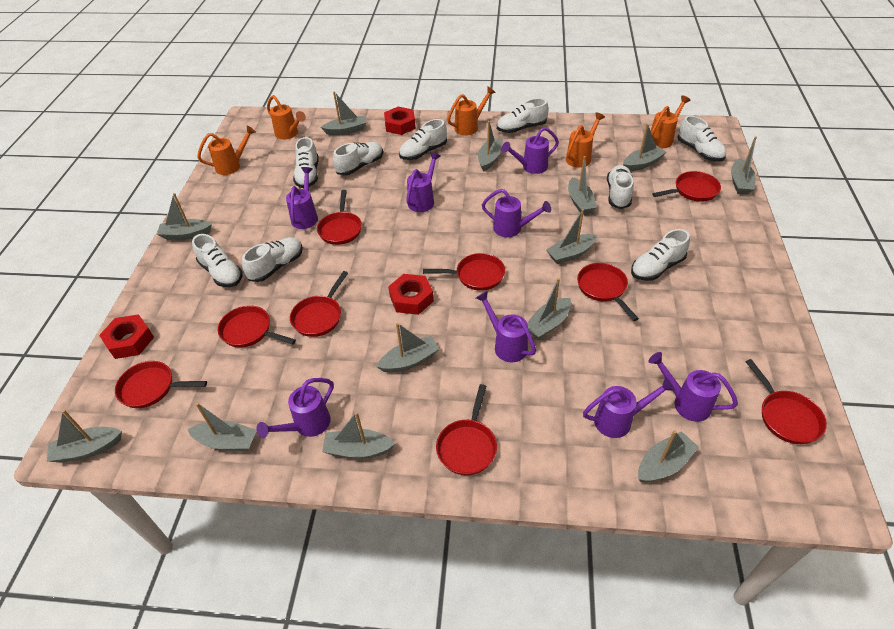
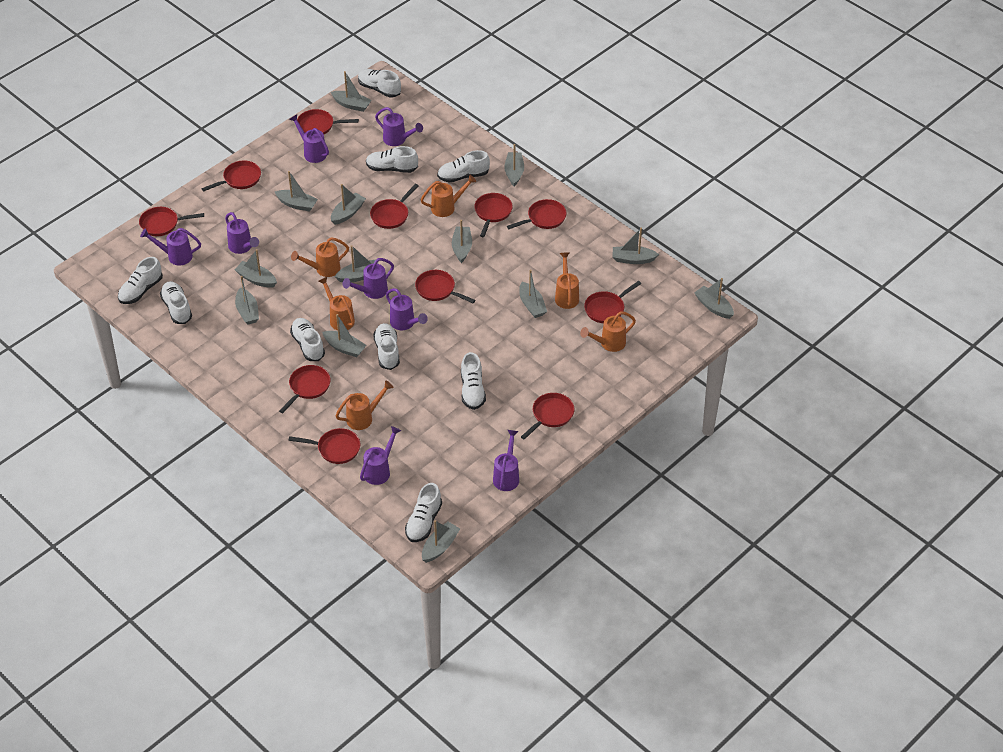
orange watering can: 5 -> 6
red nut: 3 -> 0
red pan: 9 -> 11

